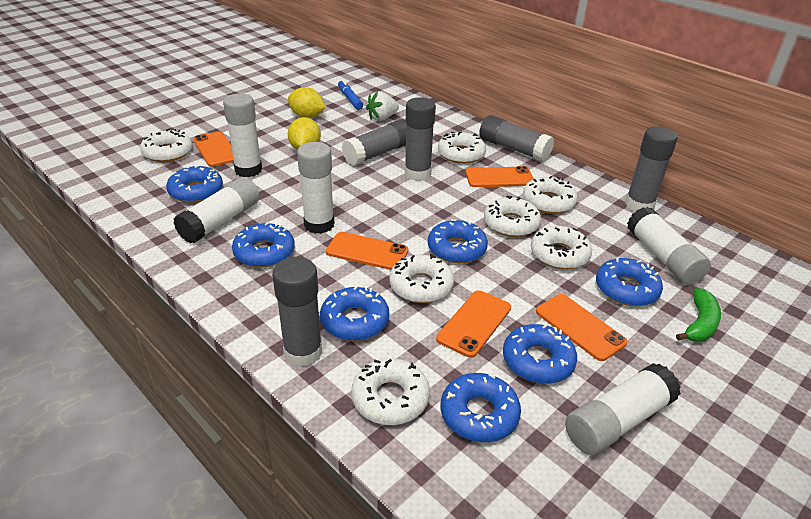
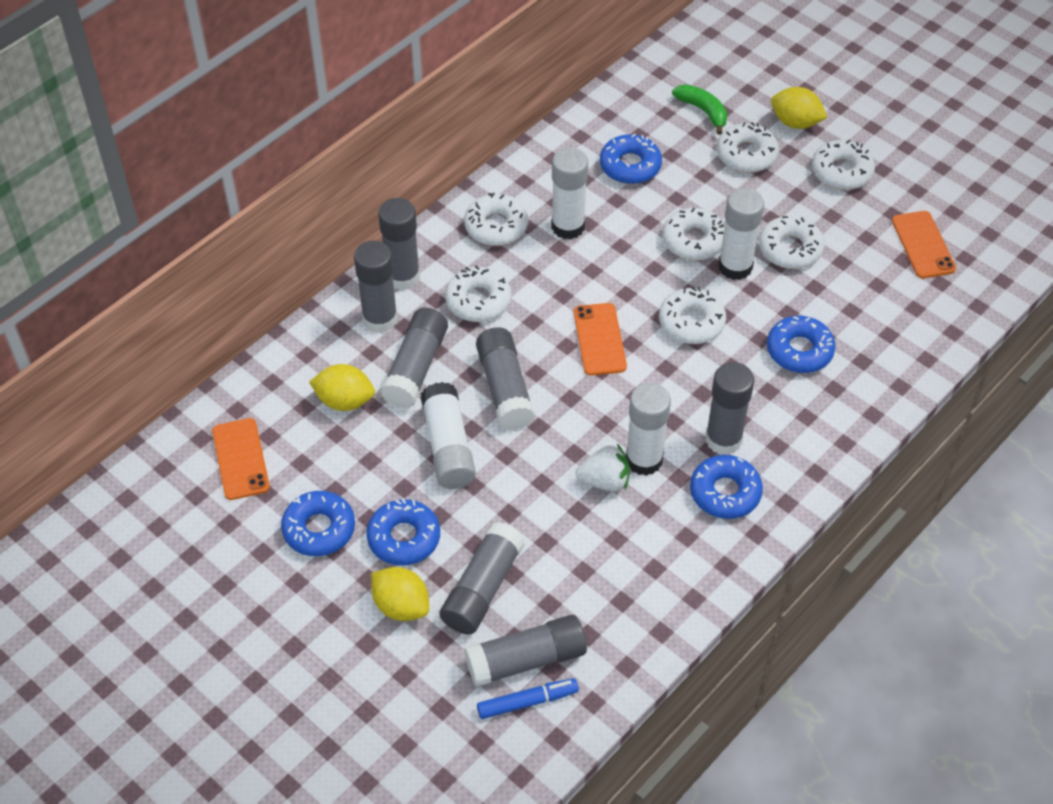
blue donut: 7 -> 5
grey glue stick: 5 -> 7
orange phone: 5 -> 3
white glue stick: 5 -> 4
yellow lemon: 2 -> 3

